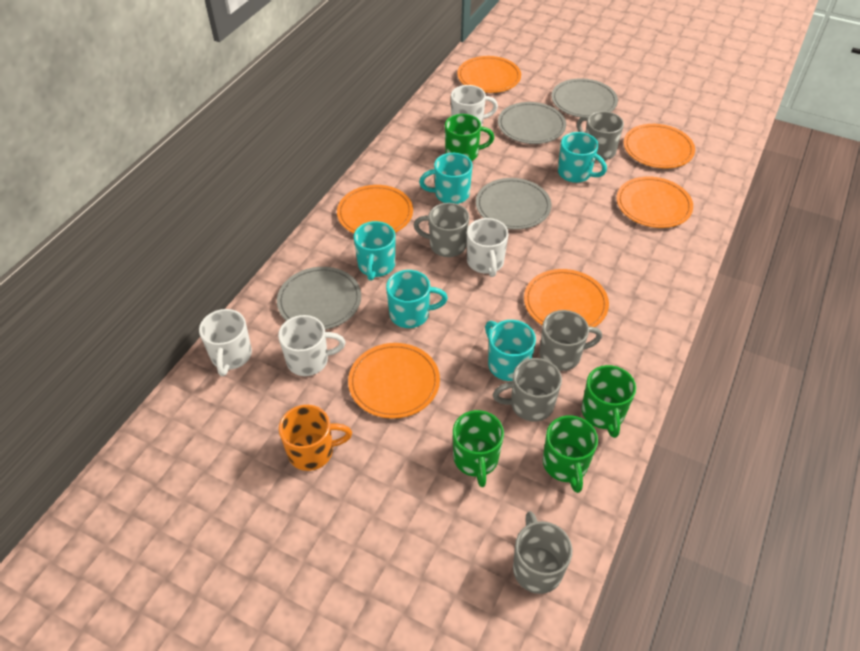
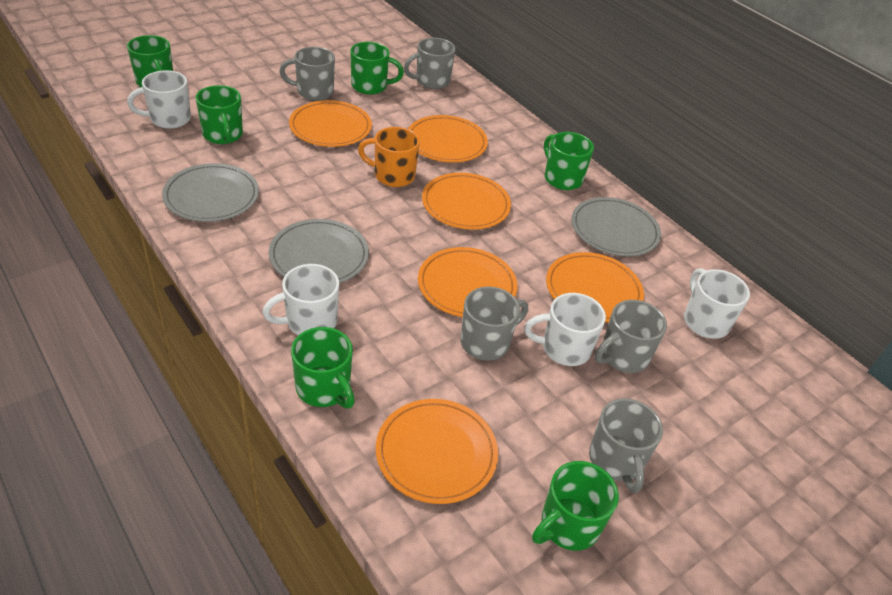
green mug: 4 -> 6
grey plate: 4 -> 3
turquoise mug: 5 -> 0

